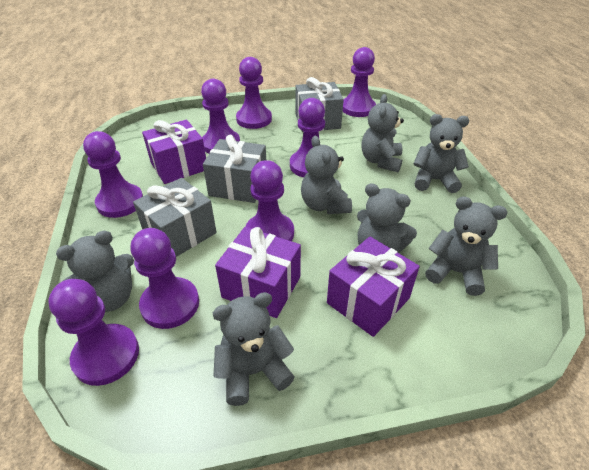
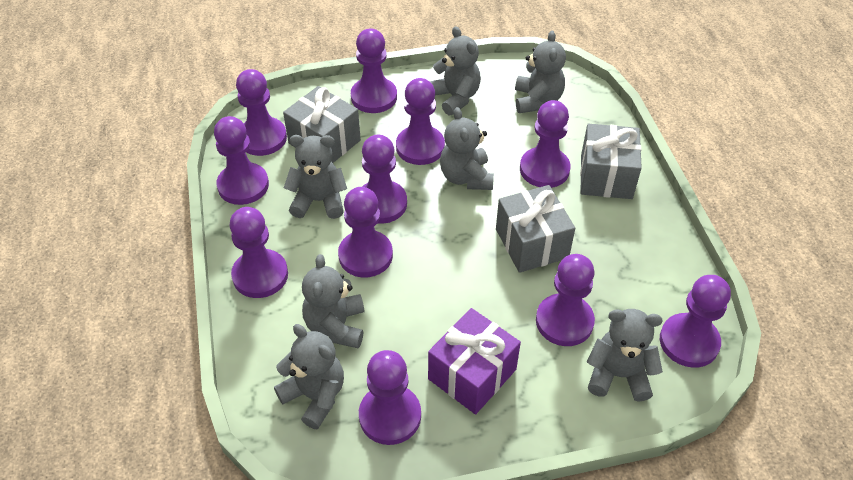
purple gift: 3 -> 1
purple pawn: 8 -> 11

